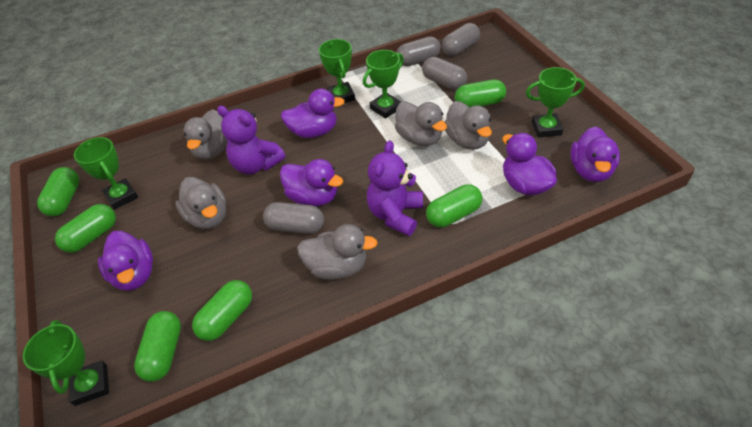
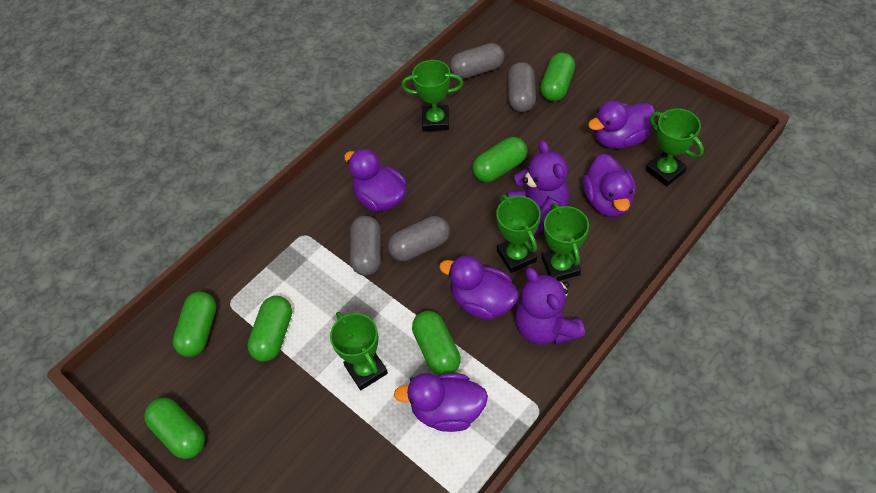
grey duck: 5 -> 0

